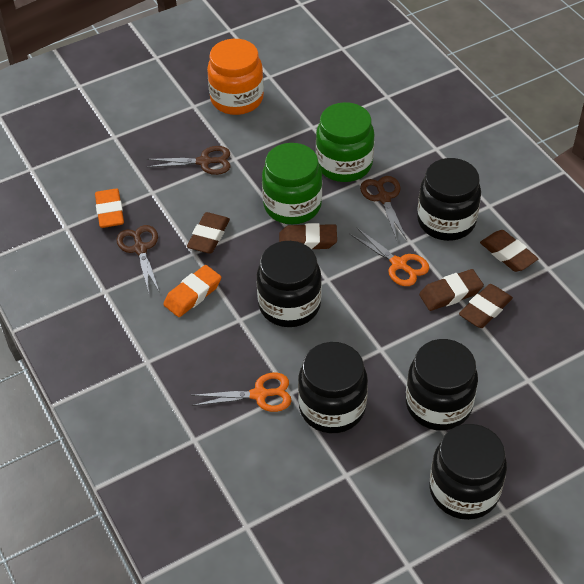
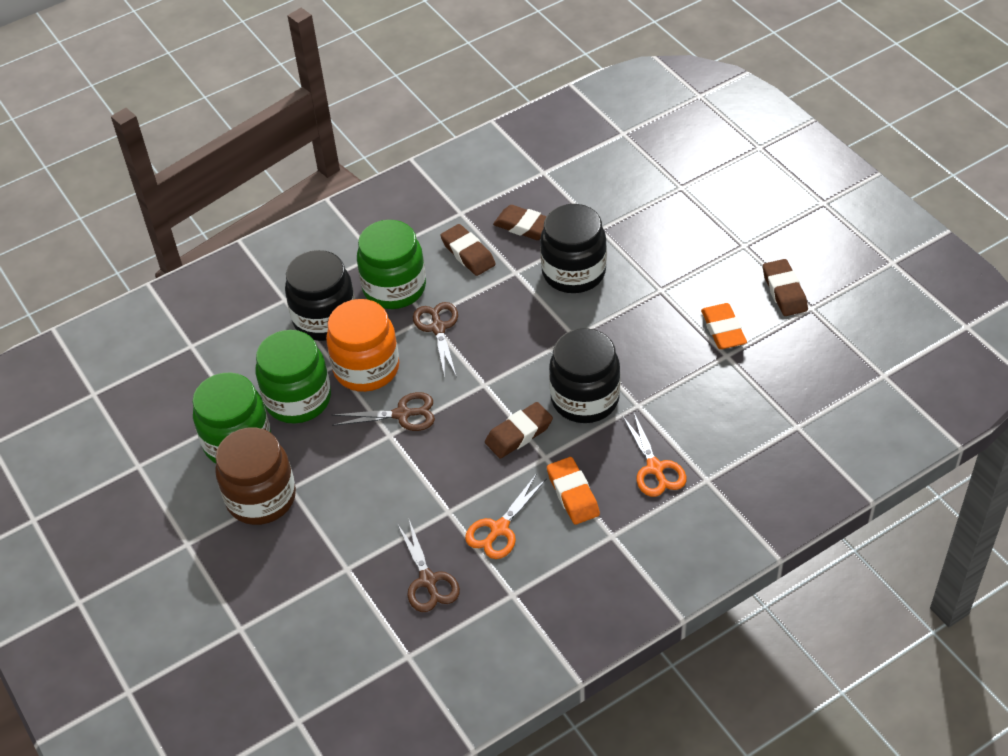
black jar: 5 -> 3
brown eraser: 5 -> 4
brown jar: 0 -> 1
green jar: 2 -> 3

